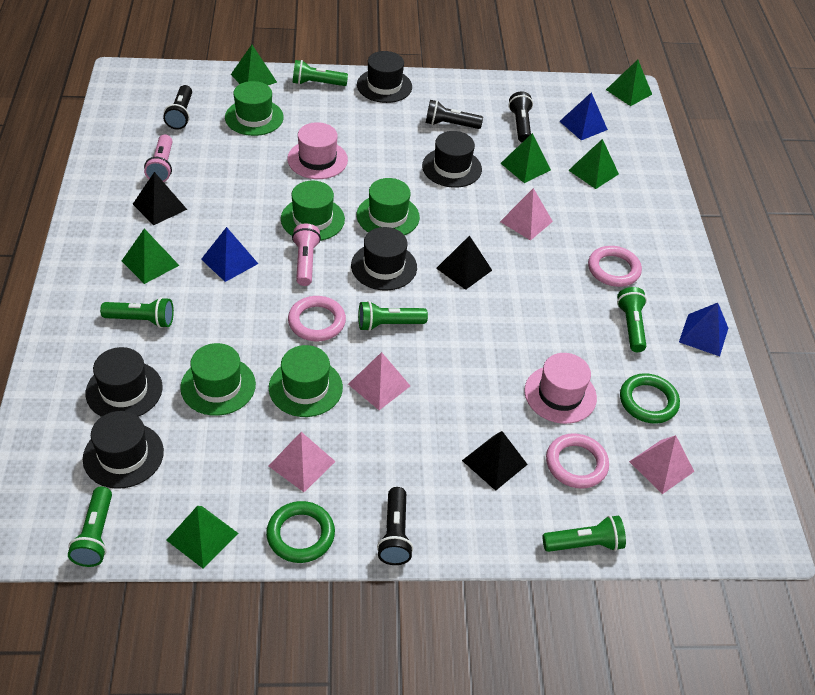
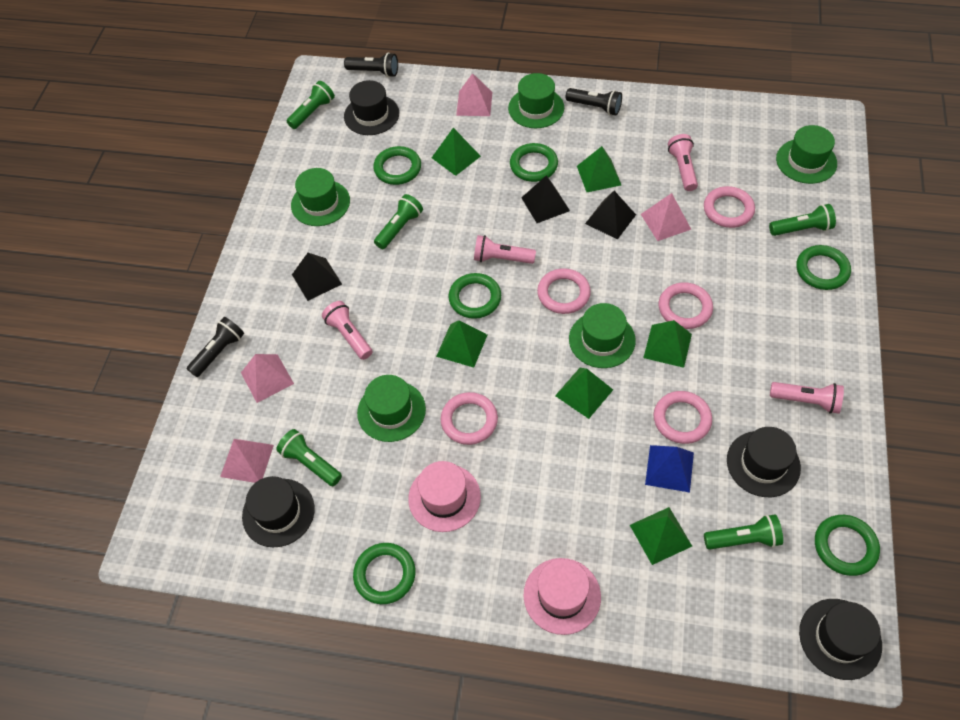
black flashlight: 4 -> 3
black hat: 5 -> 4
blue pyramid: 3 -> 1
green flashlight: 6 -> 5
green ring: 2 -> 6
pink flashlight: 2 -> 4
pink ring: 3 -> 5

